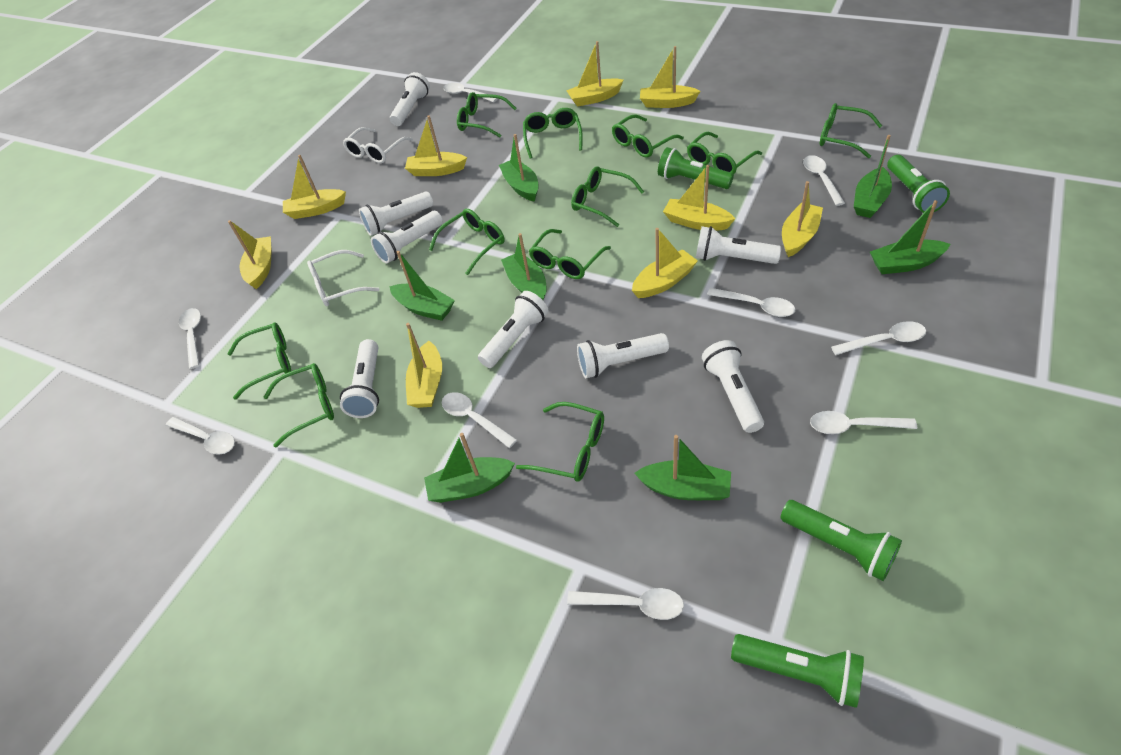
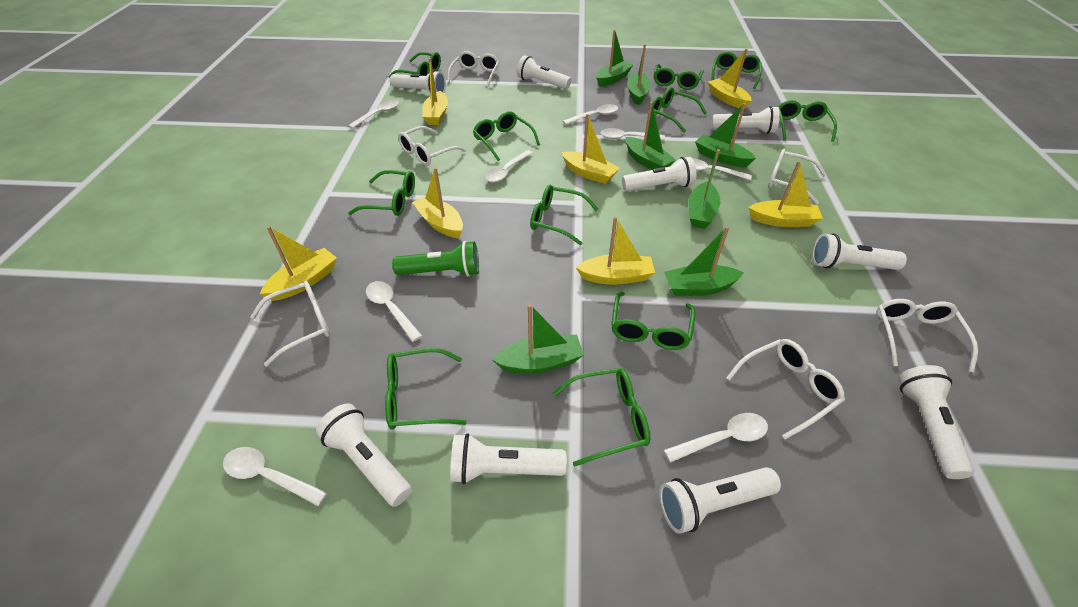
green flashlight: 4 -> 1
white flashlight: 8 -> 9
white glasses: 2 -> 6
white spoon: 9 -> 8
yellow boat: 9 -> 7

